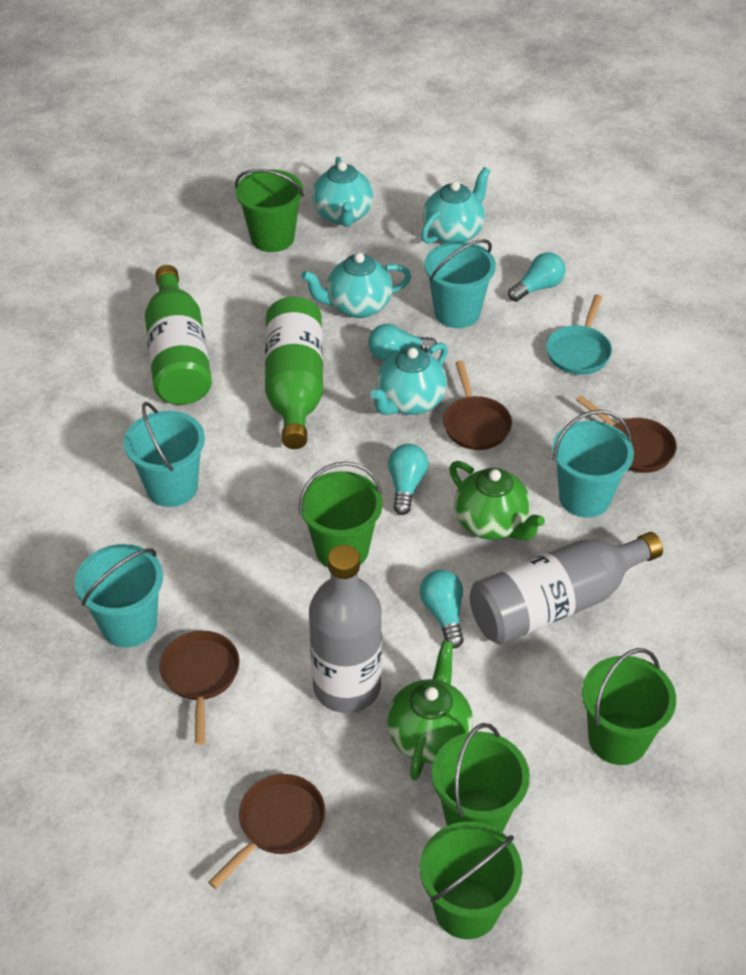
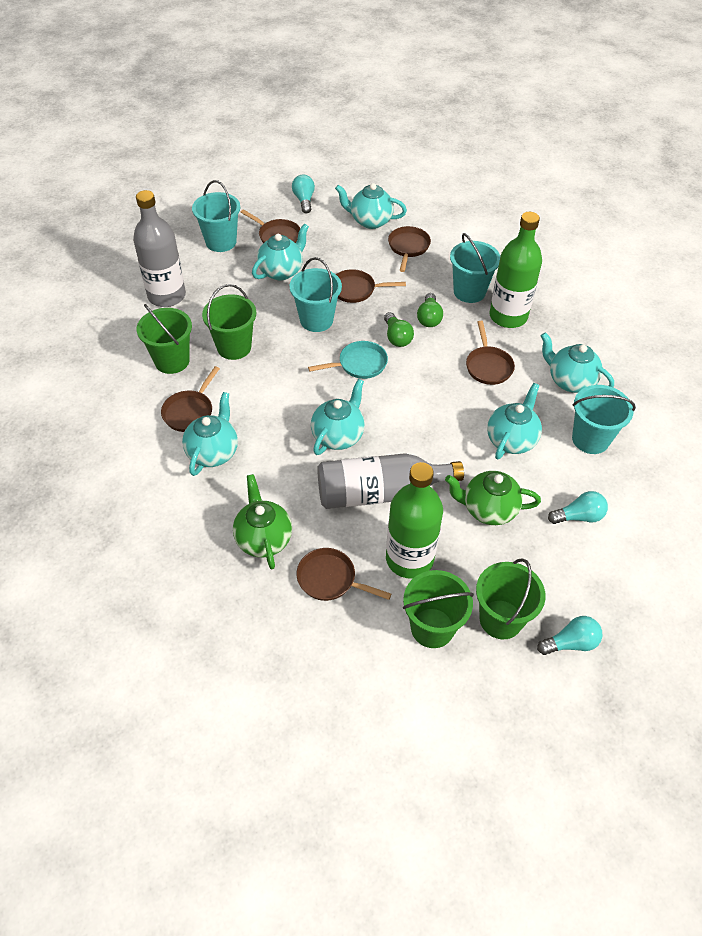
brown pan: 4 -> 6
green bucket: 5 -> 4
green light bulb: 0 -> 2
turquoise light bulb: 4 -> 3
turquoise teapot: 4 -> 6

